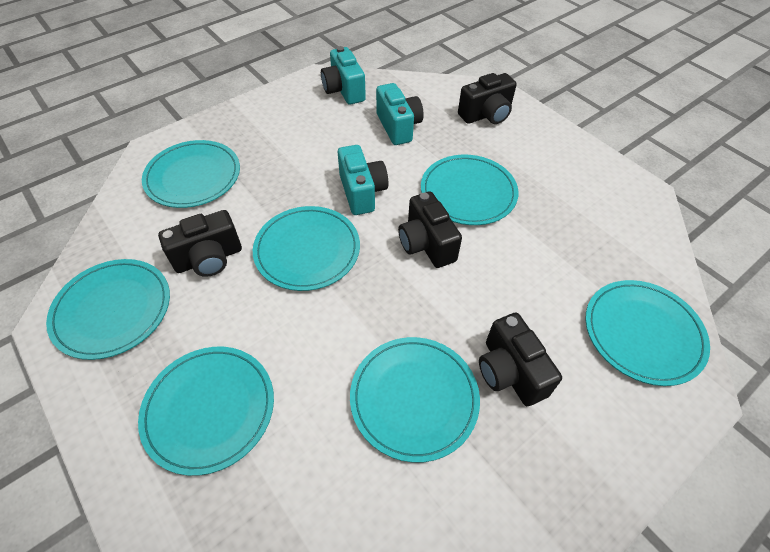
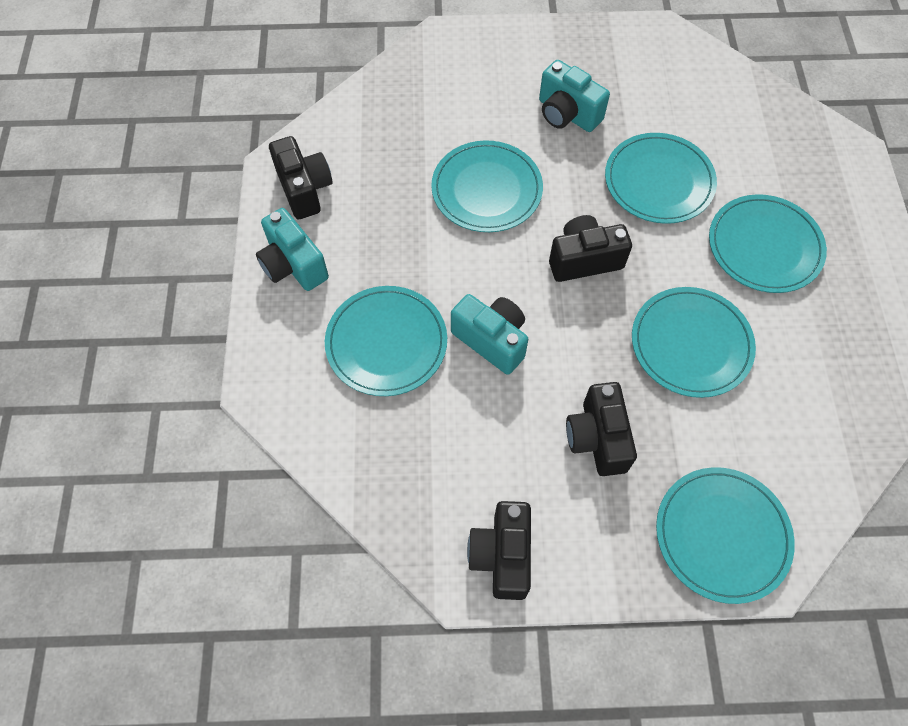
turquoise plate: 7 -> 6

